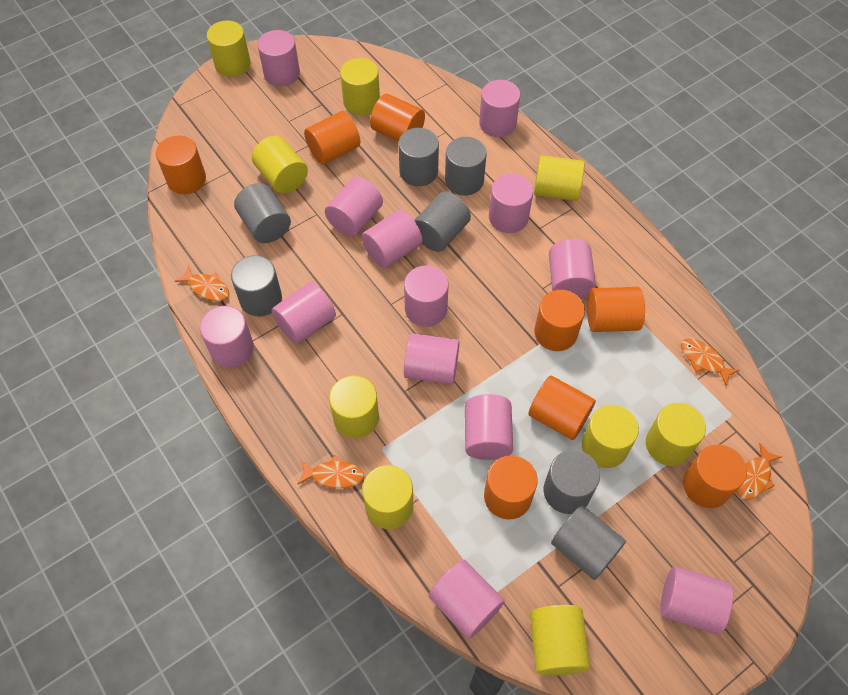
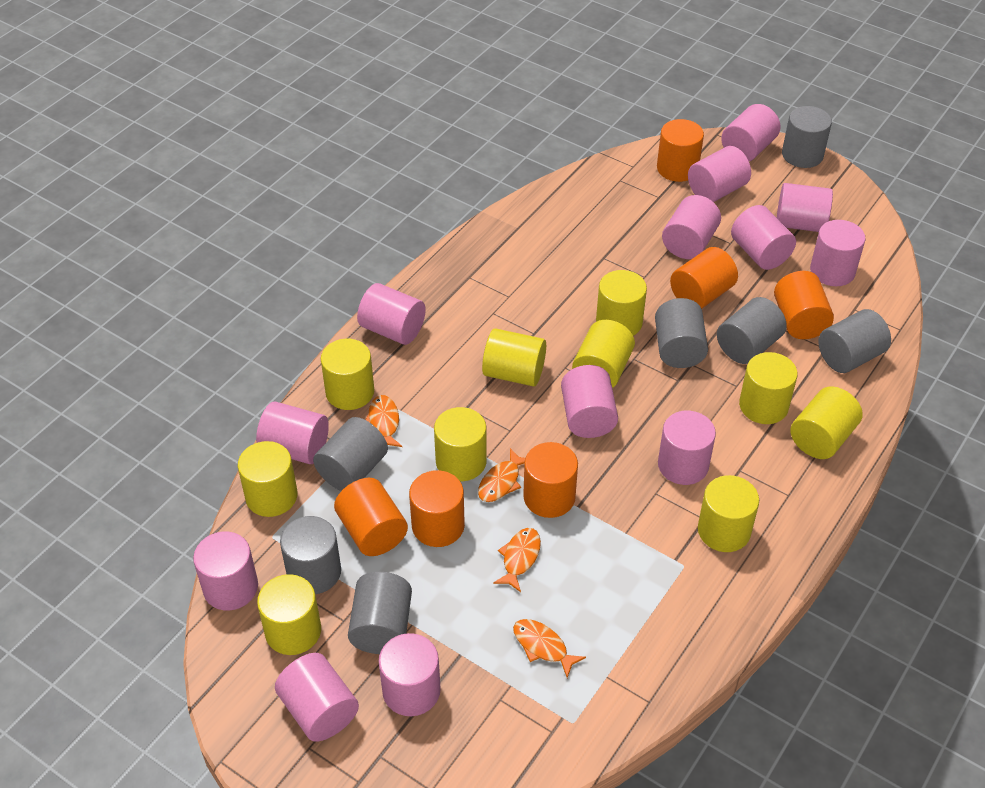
orange cylinder: 8 -> 6
yellow cylinder: 9 -> 10

